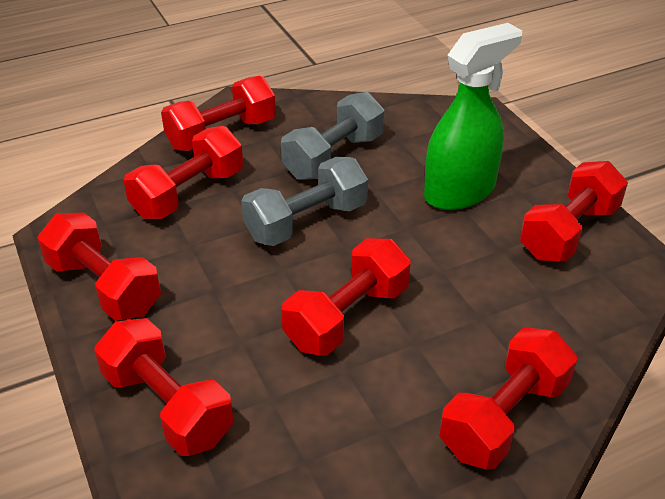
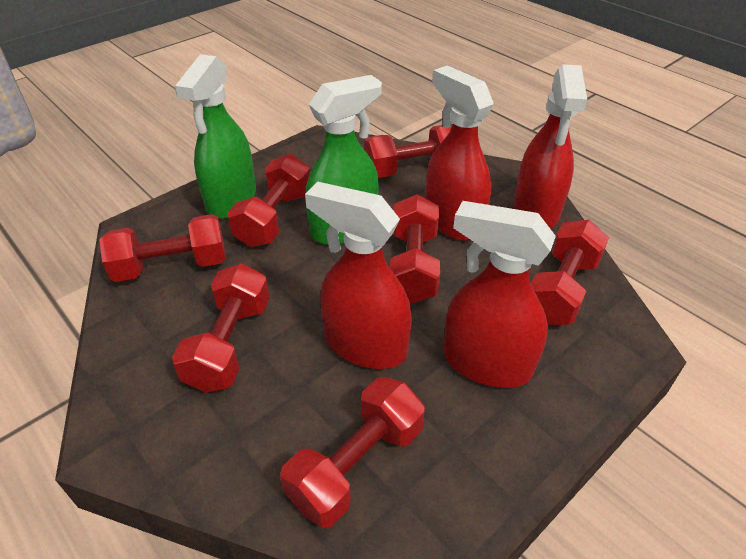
green spray bottle: 1 -> 2
grey dumbbell: 2 -> 0
red spray bottle: 0 -> 4

